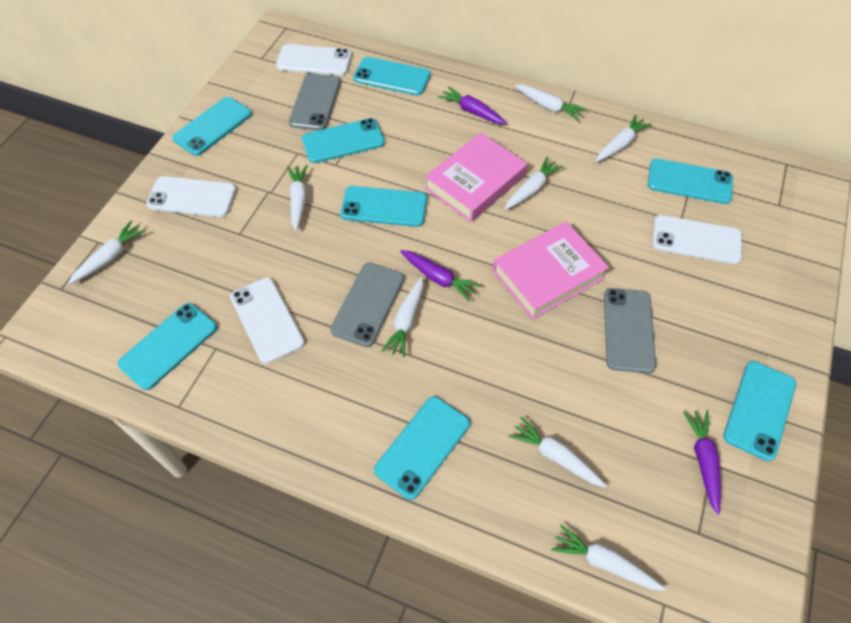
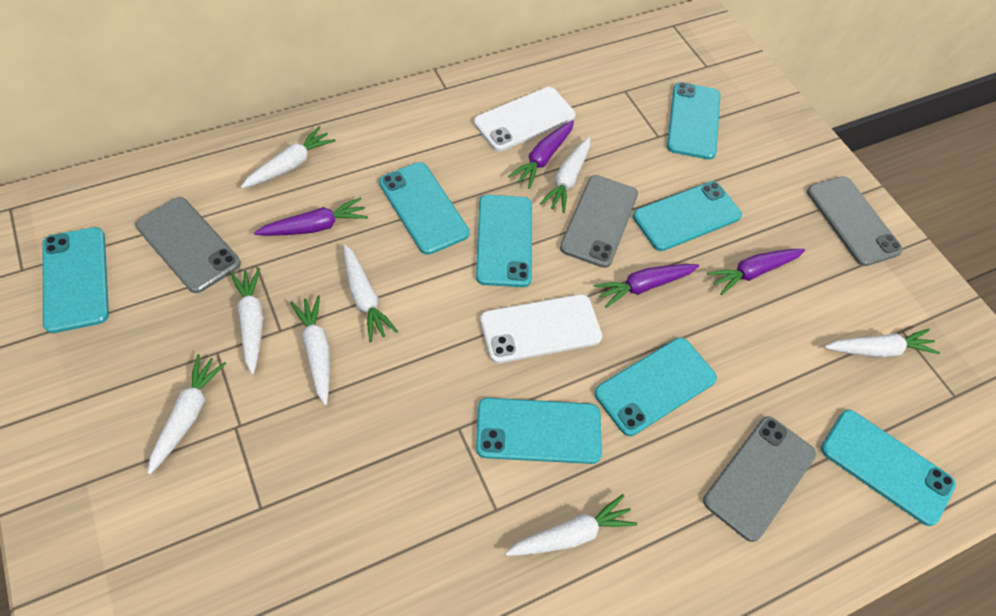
grey phone: 3 -> 4
pink book: 2 -> 0
purple carrot: 3 -> 4
white phone: 4 -> 2

